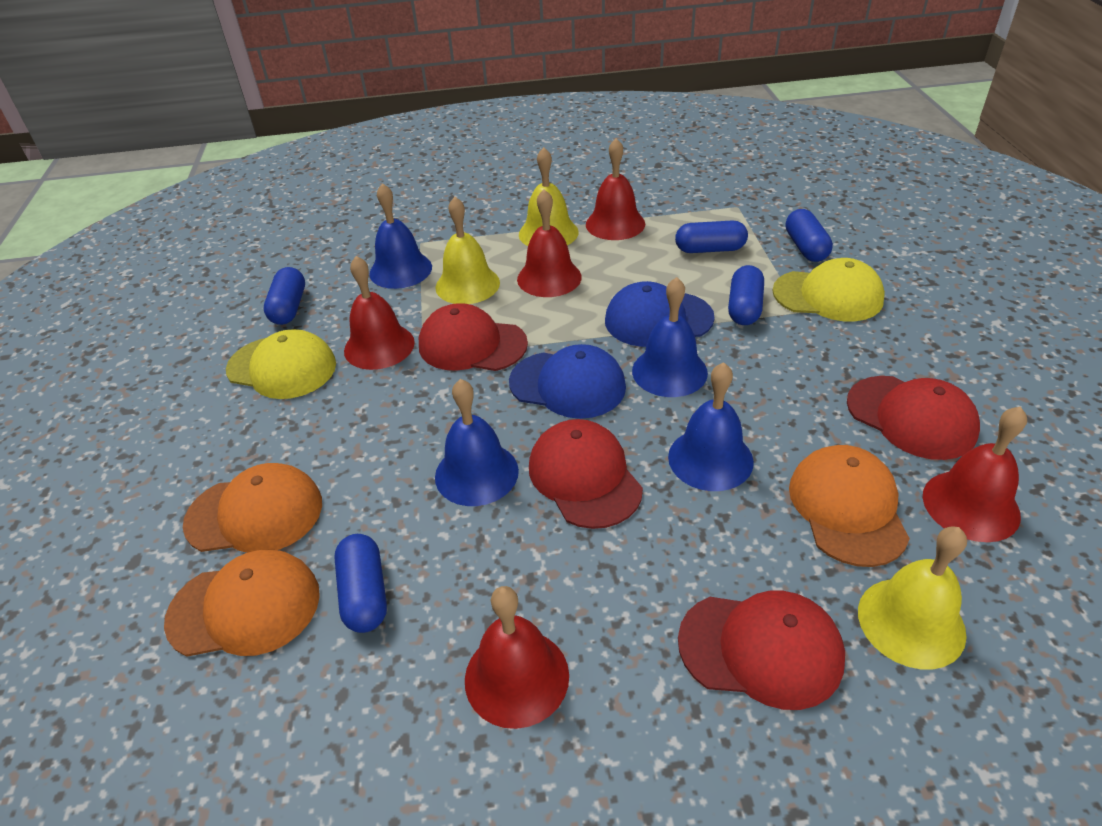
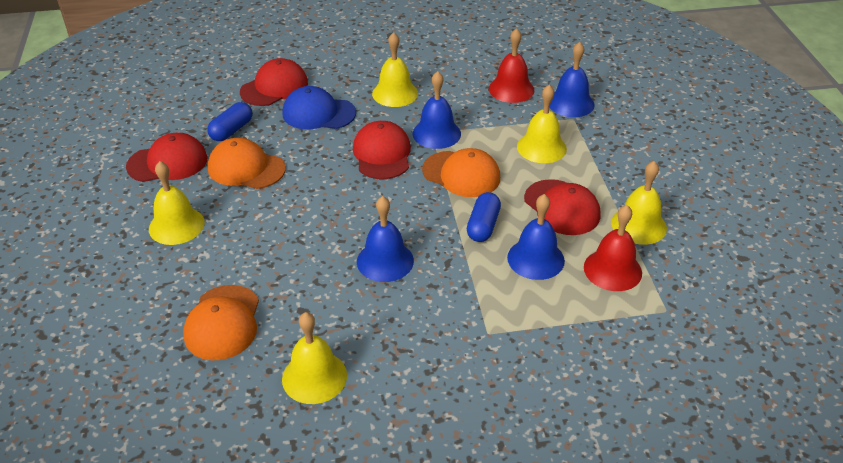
blue cap: 2 -> 1
blue capsule: 5 -> 2
red bell: 5 -> 2
yellow bell: 3 -> 5
yellow cap: 2 -> 0

